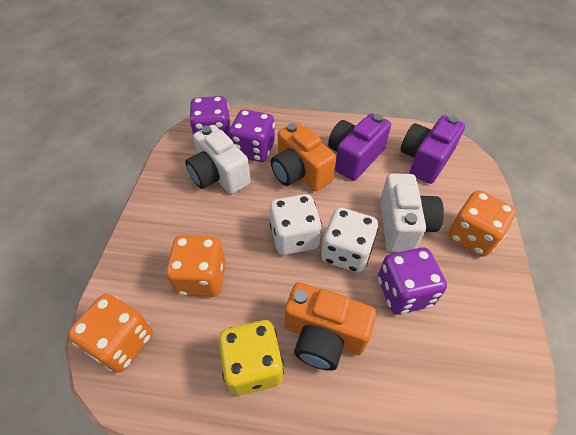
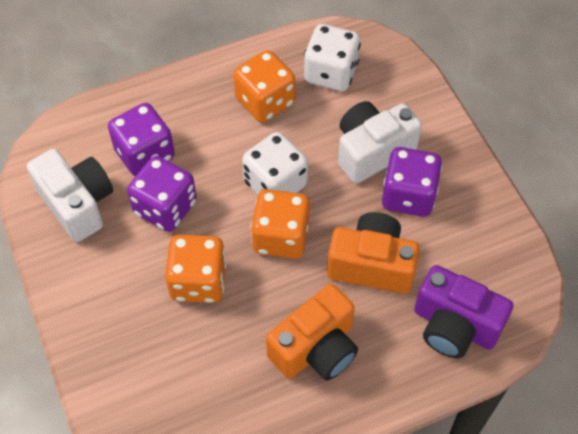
purple camera: 2 -> 1
yellow dice: 1 -> 0

